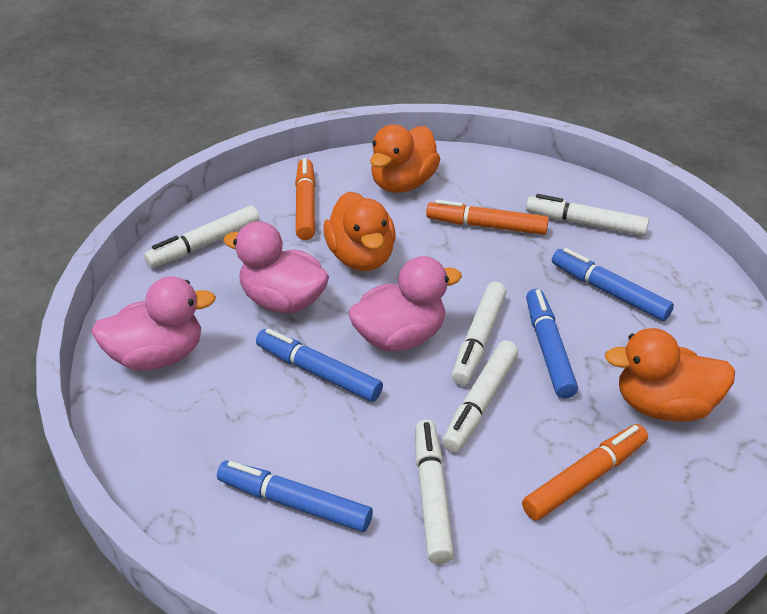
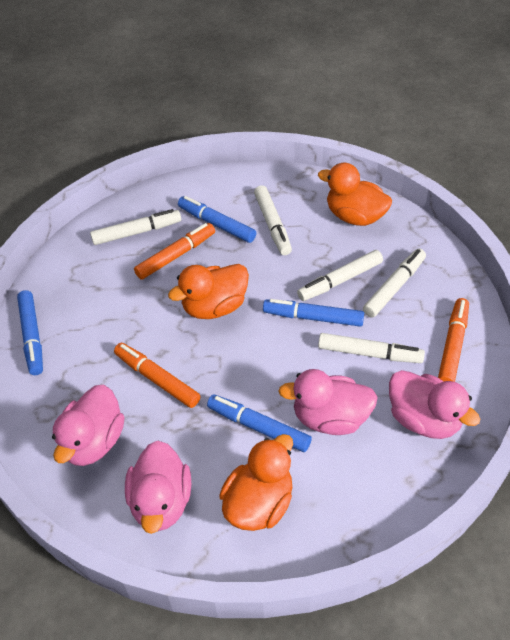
pink duck: 3 -> 4

